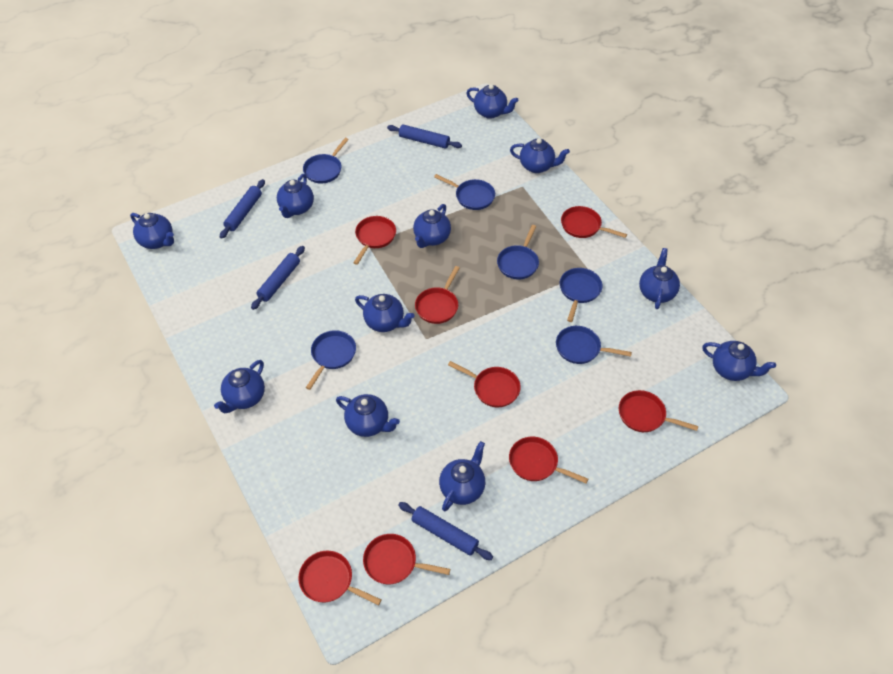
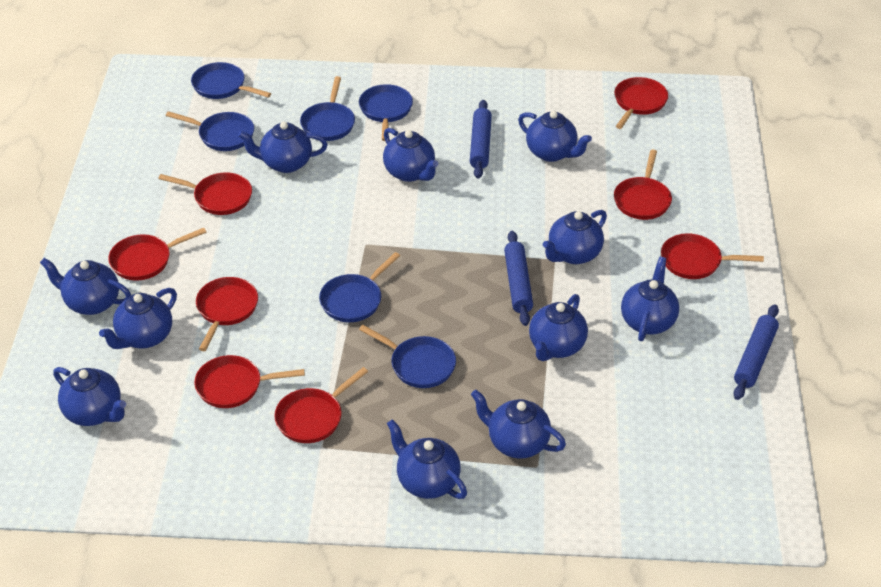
blue rolling pin: 4 -> 3

